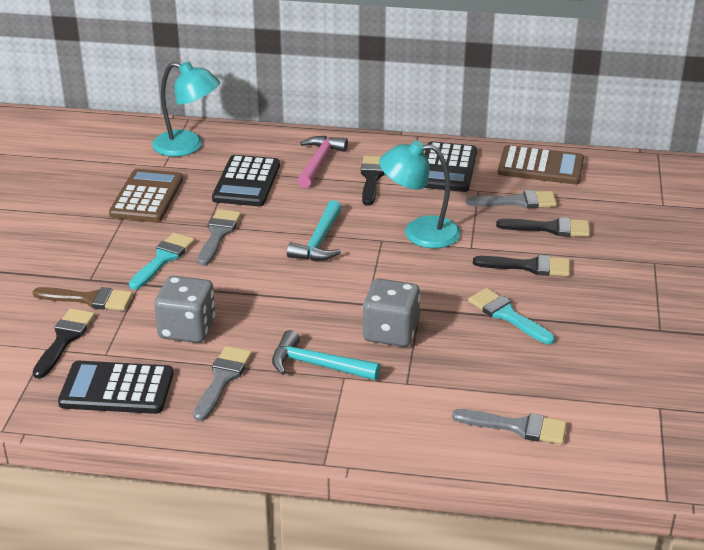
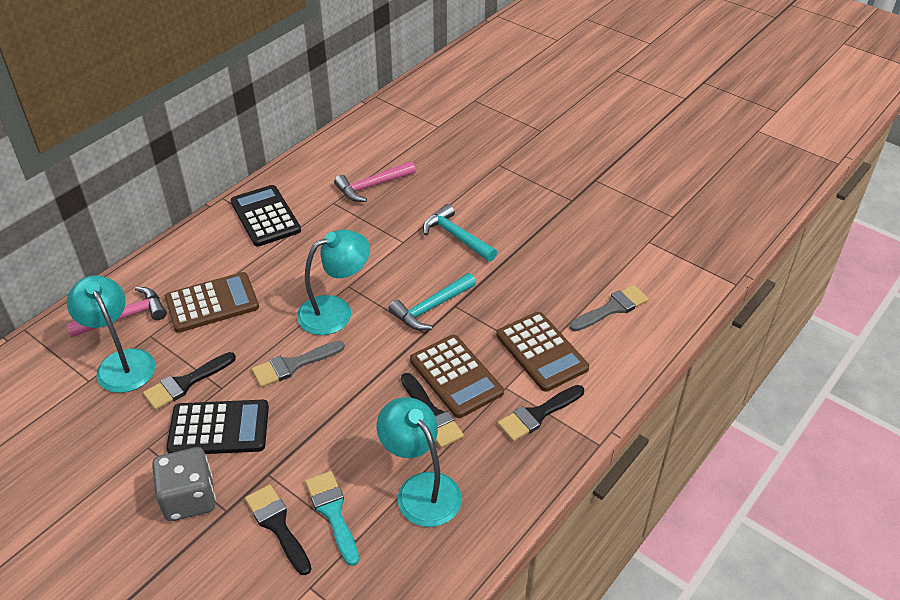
black calculator: 3 -> 2
brown brush: 1 -> 0
brown calculator: 2 -> 3
grey brush: 4 -> 2
grey dice: 2 -> 1
pink hammer: 1 -> 2
turquoise brush: 2 -> 1
turquoise lamp: 2 -> 3

